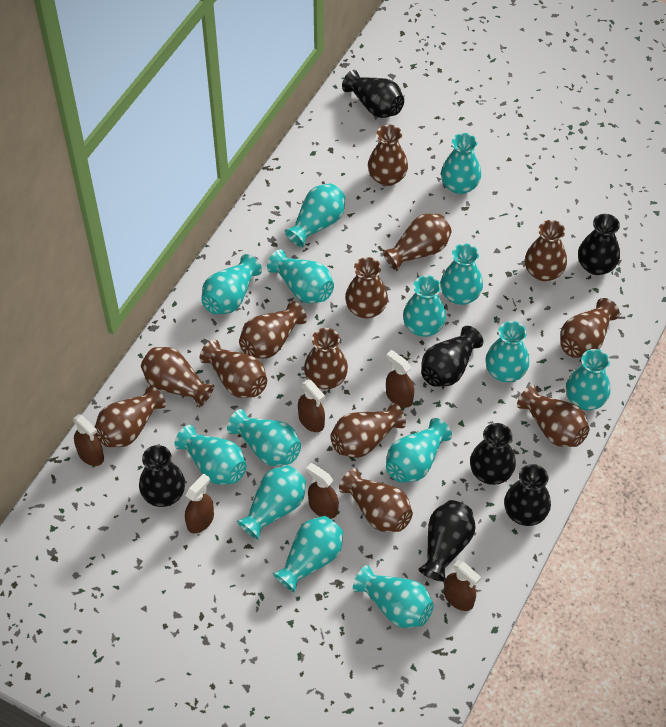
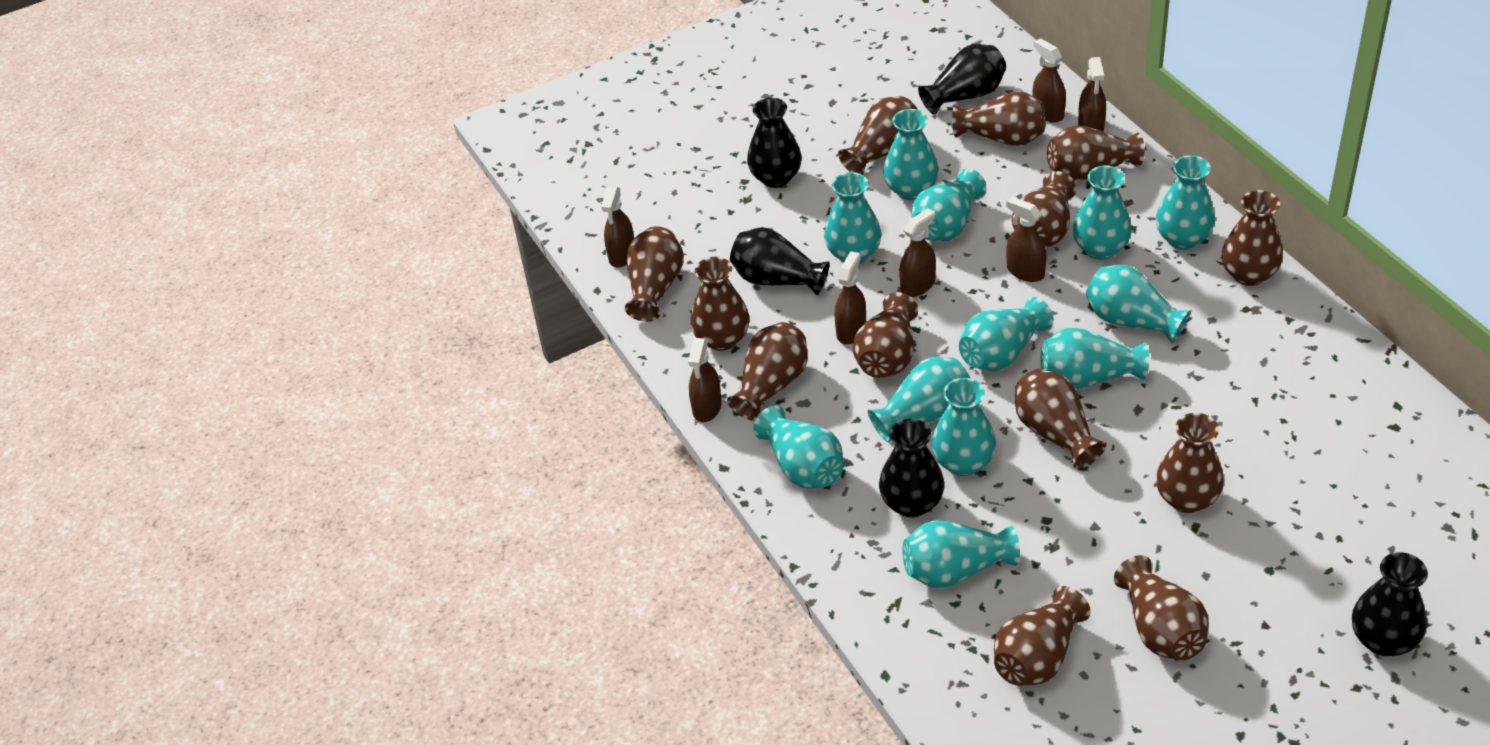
black vase: 7 -> 5
brown spray bottle: 6 -> 7
turquoise vase: 14 -> 12

